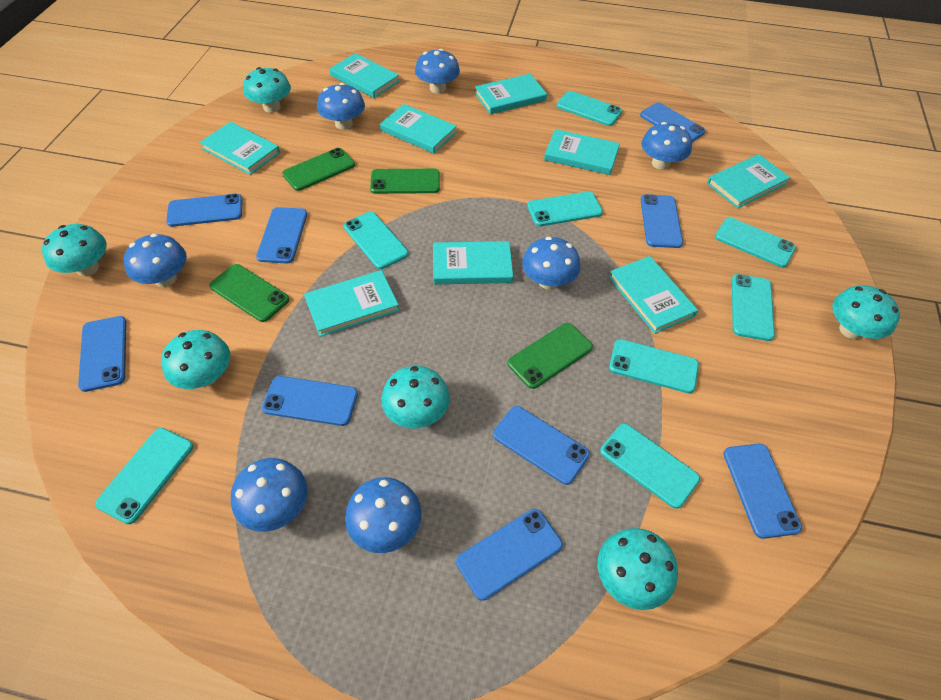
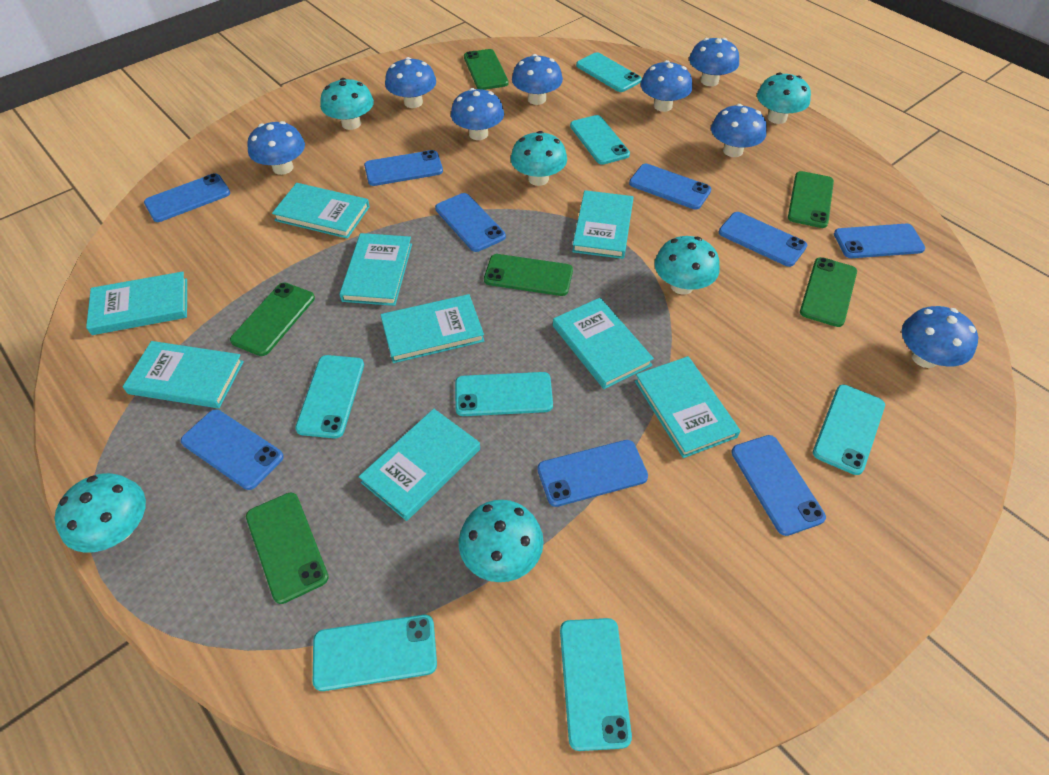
blue mushroom: 7 -> 8
green phone: 4 -> 6
turquoise phone: 8 -> 7

